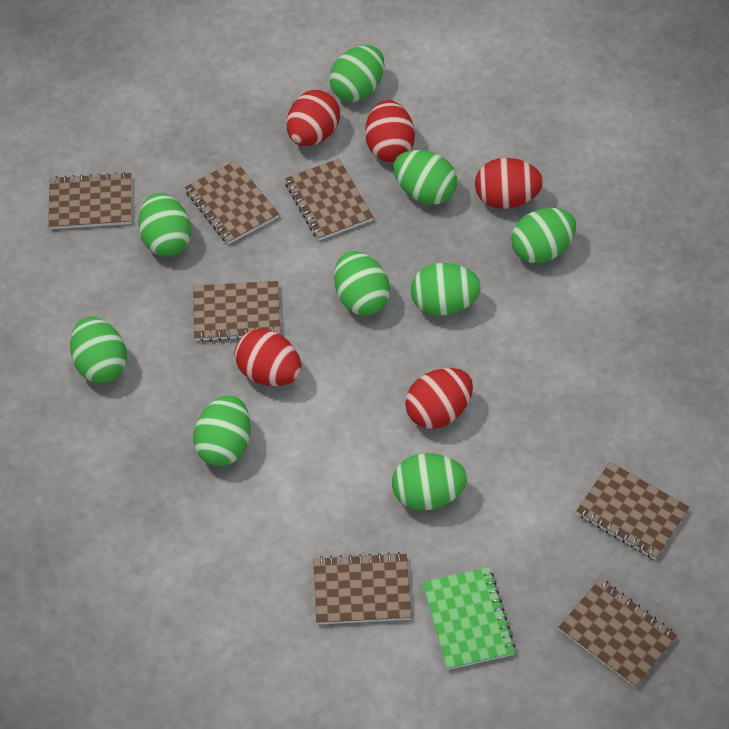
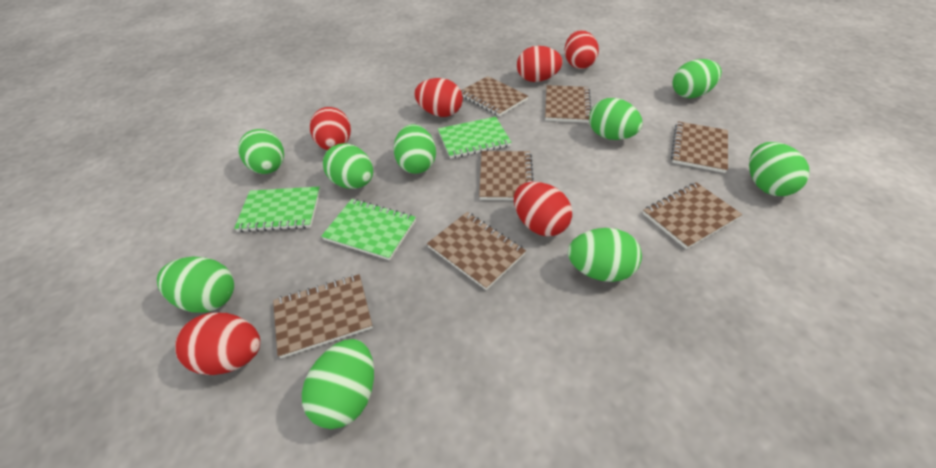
green notebook: 1 -> 3
red egg: 5 -> 6

